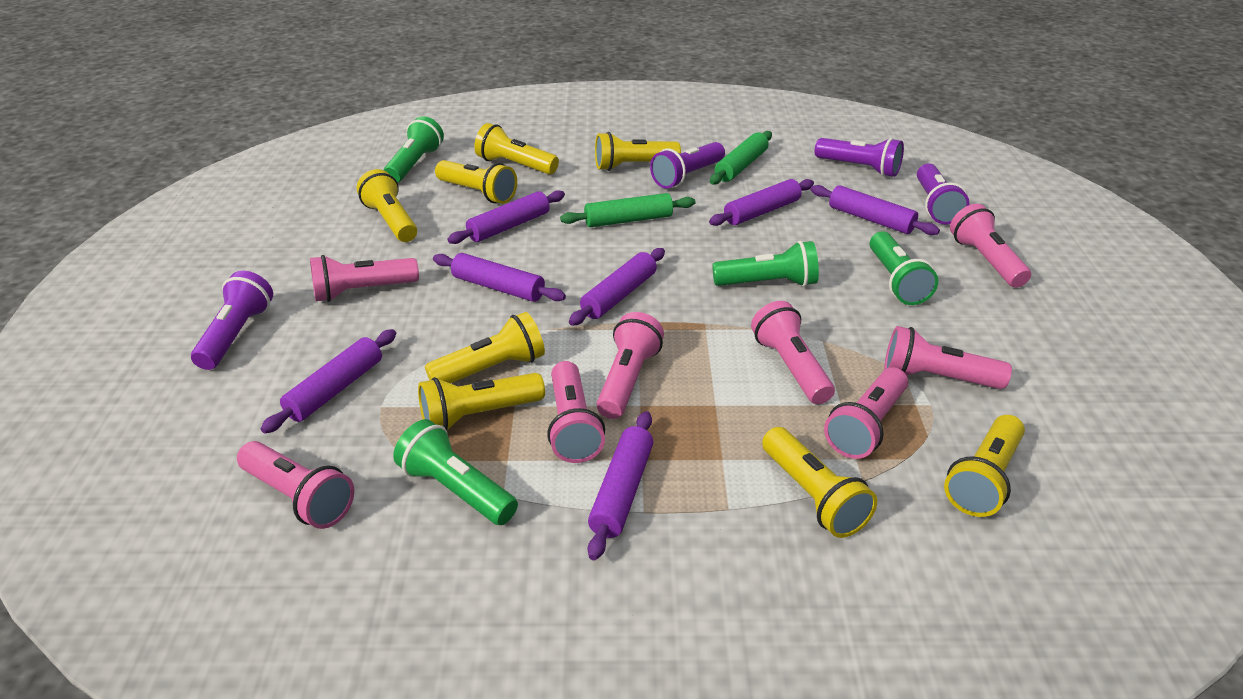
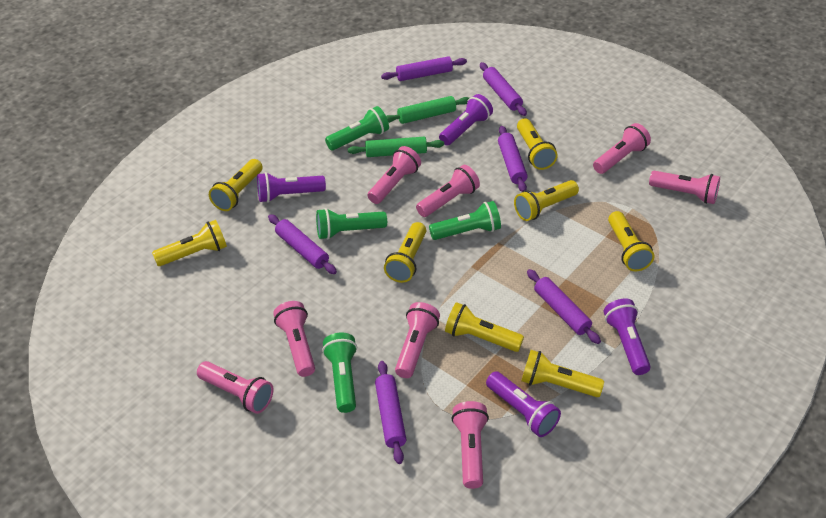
purple rolling pin: 7 -> 6

